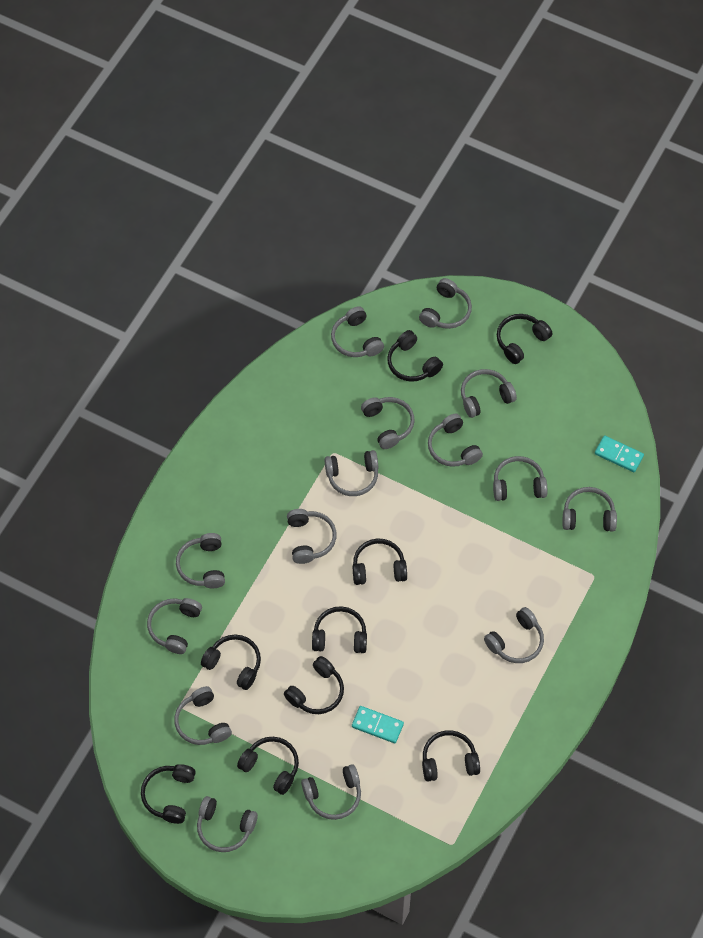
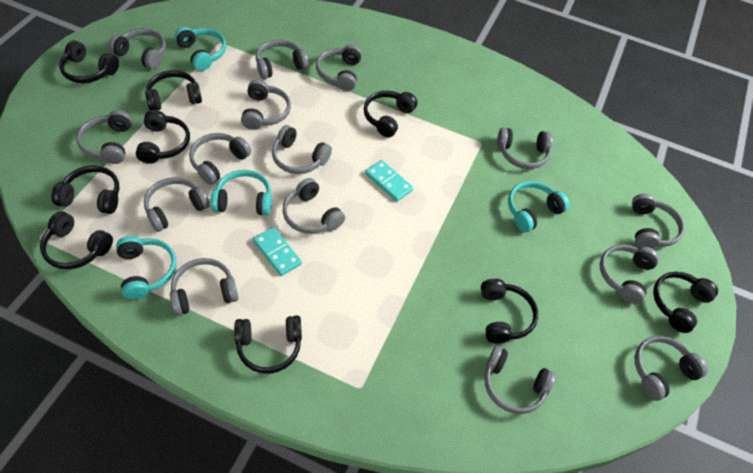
turquoise headphones: 0 -> 4

